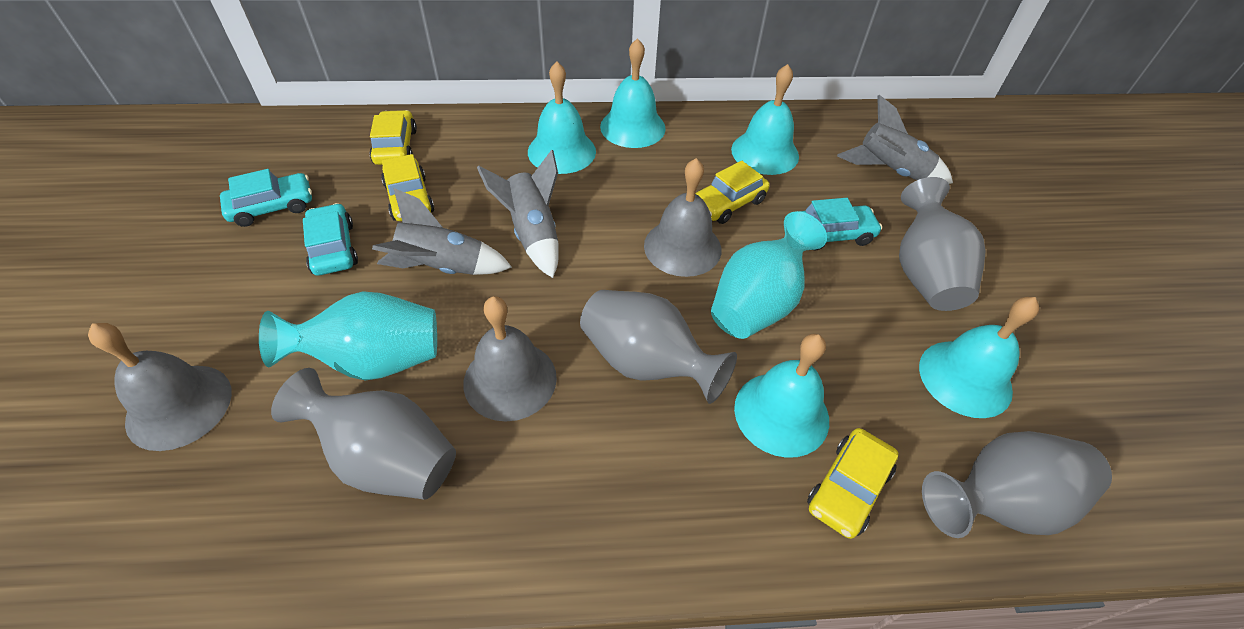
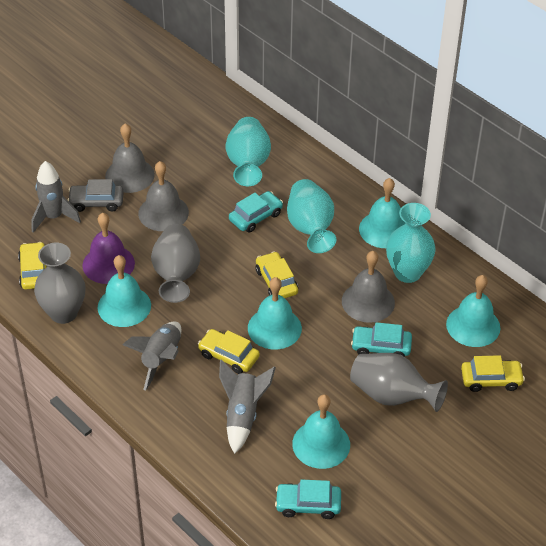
grey car: 0 -> 1
grey vase: 4 -> 3
purple bell: 0 -> 1
turquoise vase: 2 -> 3

